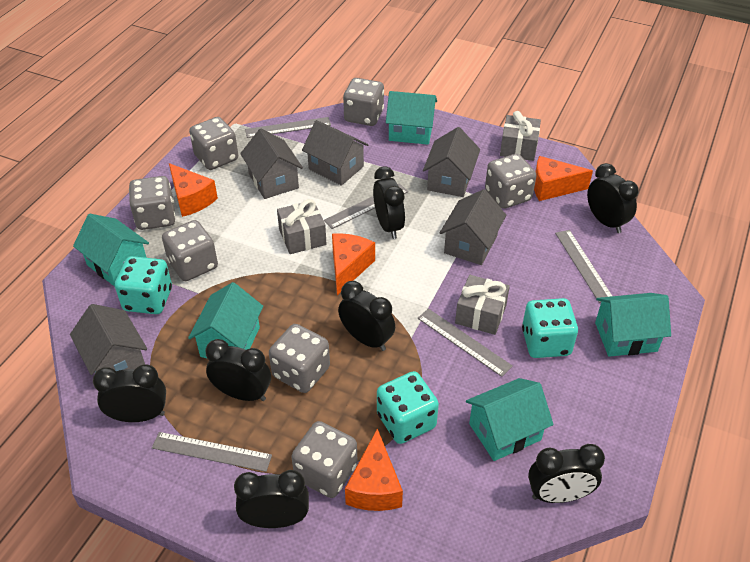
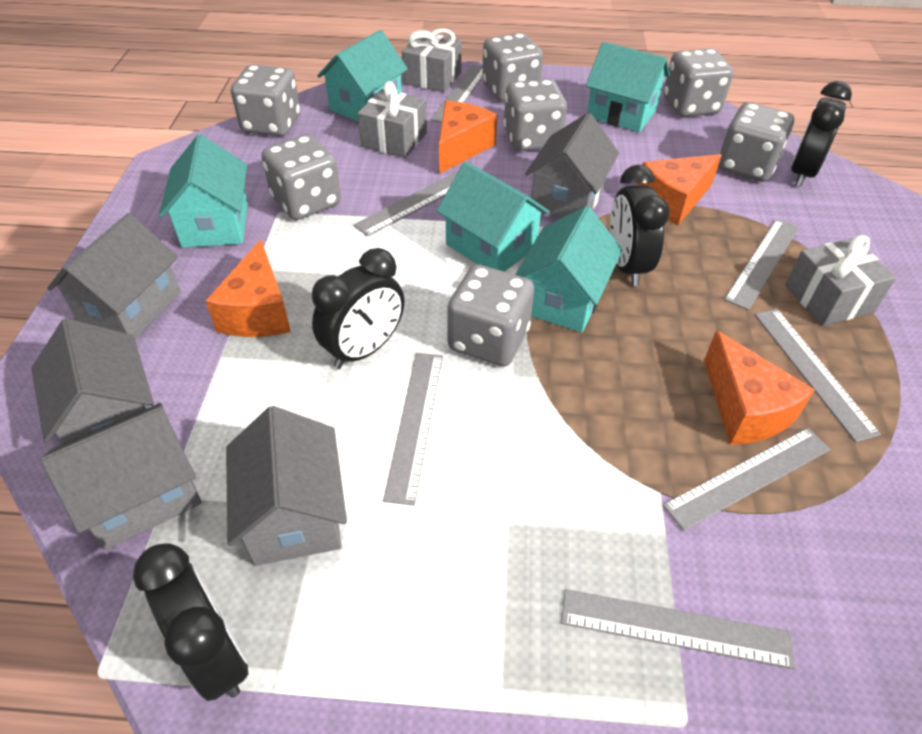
black clock: 7 -> 4
grey ruler: 5 -> 7
turquoise dice: 3 -> 0

